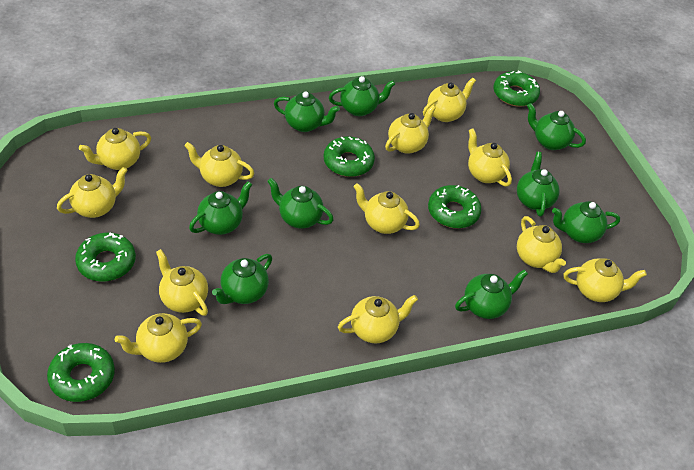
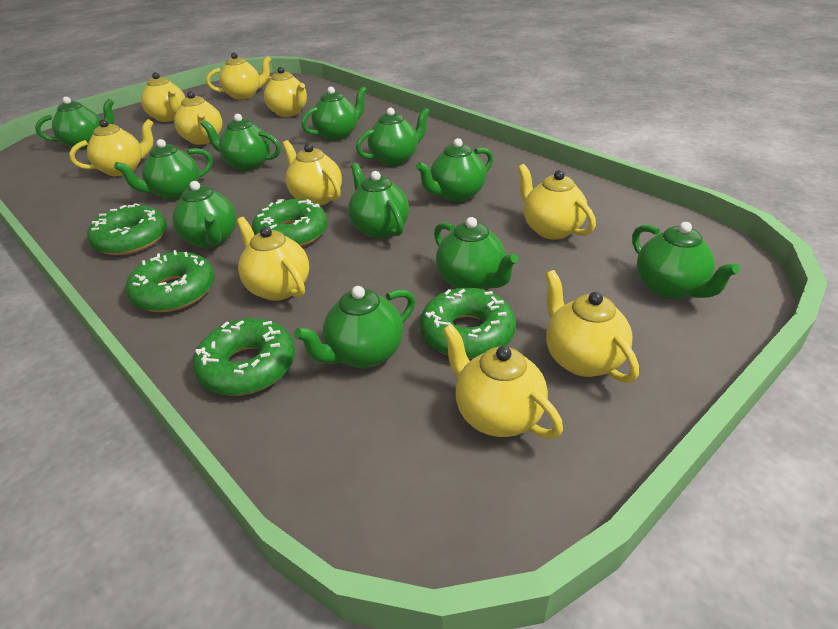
green teapot: 9 -> 11
yellow teapot: 12 -> 10

